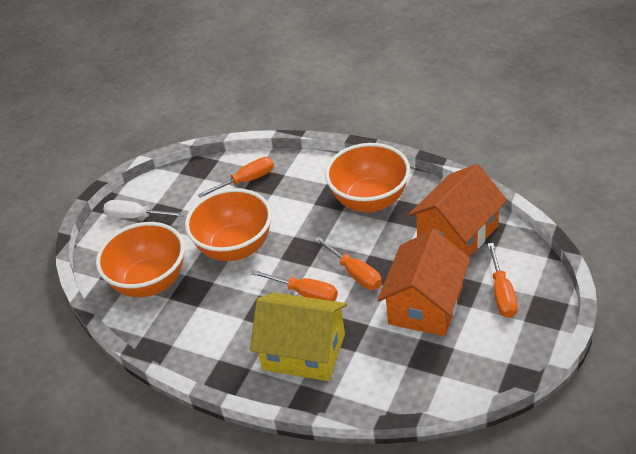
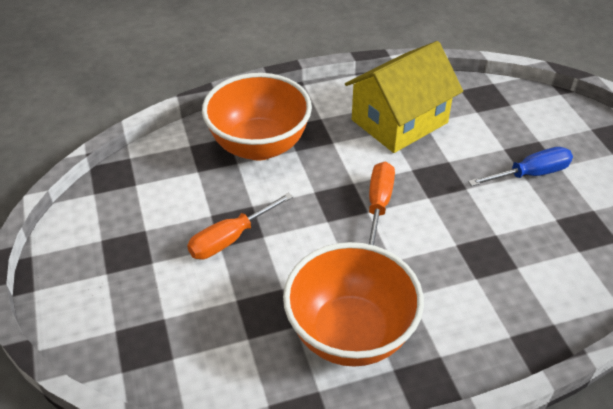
blue screwdriver: 0 -> 1
orange bowl: 3 -> 2
orange house: 2 -> 0
orange screwdriver: 4 -> 2
white screwdriver: 1 -> 0

